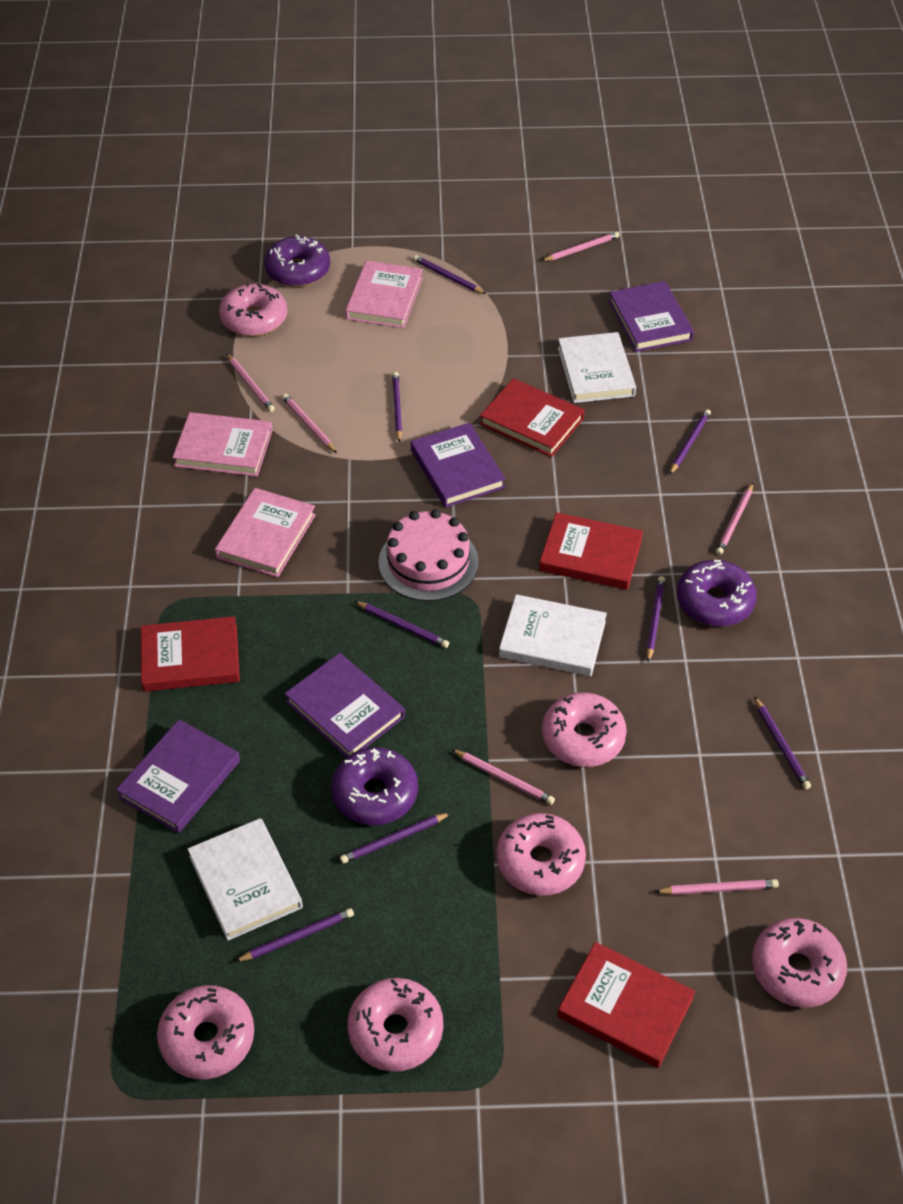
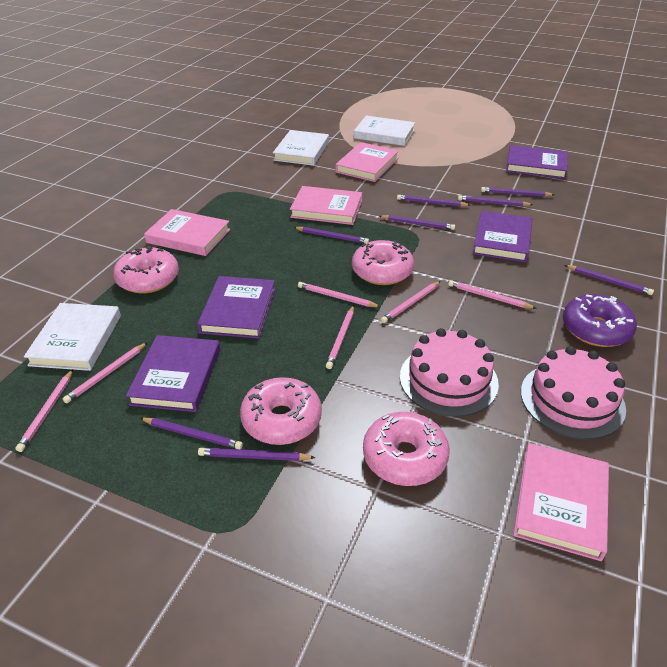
pink book: 3 -> 4
pink cake: 1 -> 2
pink donut: 6 -> 4
purple donut: 3 -> 1
red book: 4 -> 0

